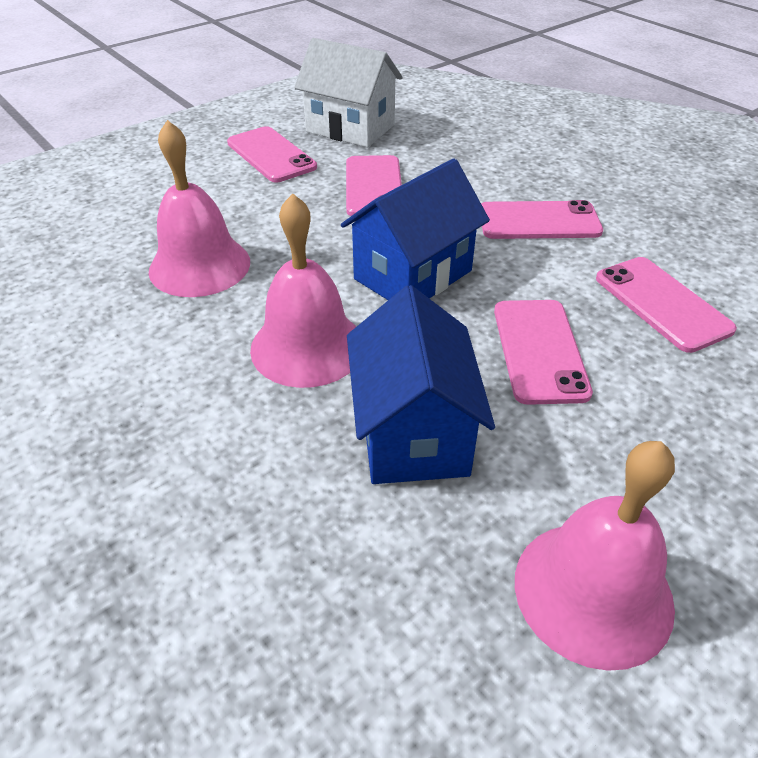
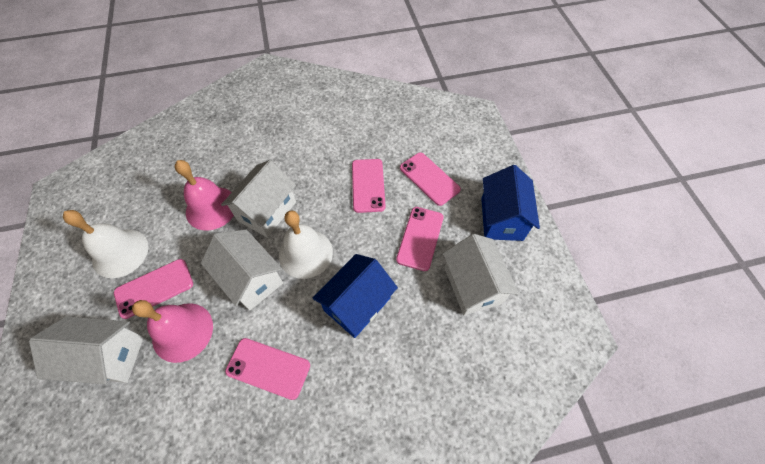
pink bell: 3 -> 2
white bell: 0 -> 2
white house: 1 -> 4

